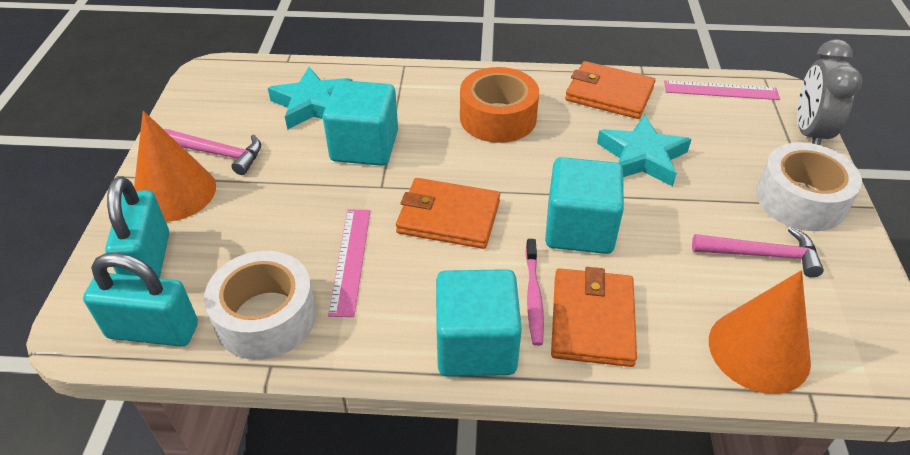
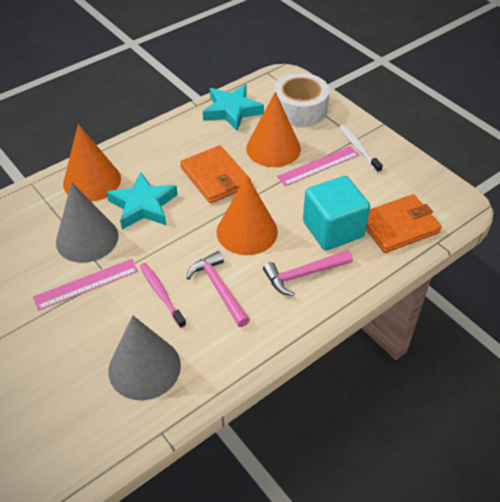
grey clock: 1 -> 0
grey cone: 0 -> 2
orange cone: 2 -> 3
orange tape: 1 -> 0
orange wallet: 3 -> 2
turquoise cube: 3 -> 1
turquoise padlock: 2 -> 0
white tape: 2 -> 1
white toothbrush: 0 -> 1

